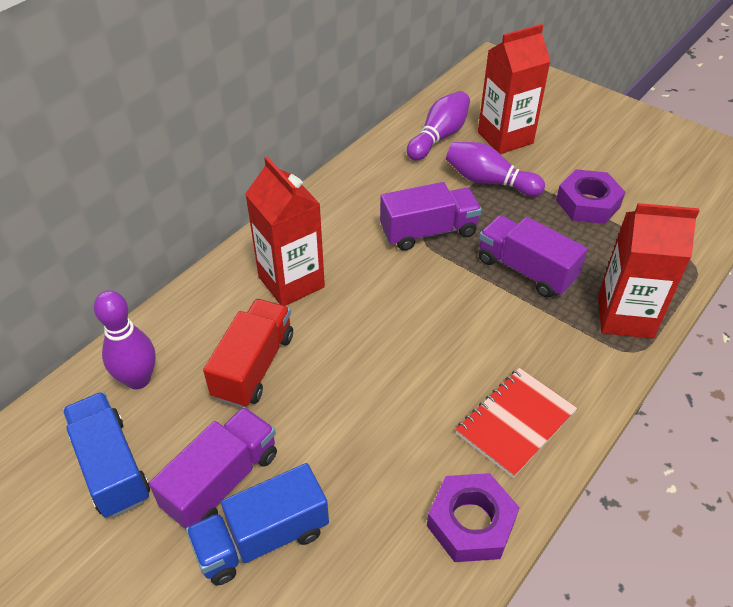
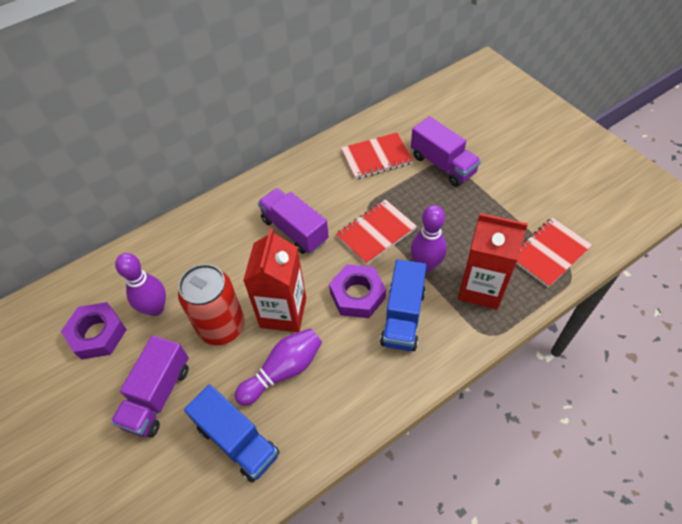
red can: 0 -> 1
red carton: 3 -> 2
red notebook: 1 -> 3
red truck: 1 -> 0

